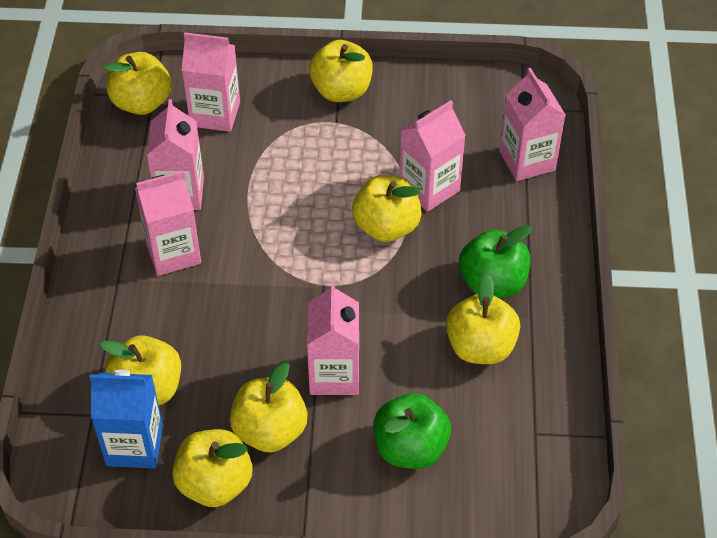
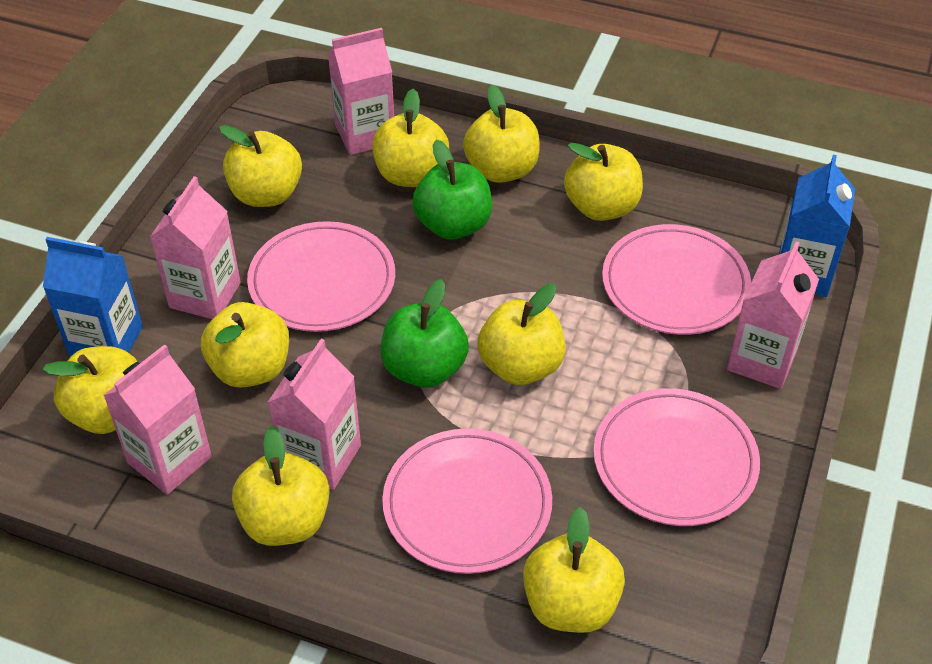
blue carton: 1 -> 2
pink carton: 6 -> 5
pink plate: 0 -> 4
yellow apple: 7 -> 9

